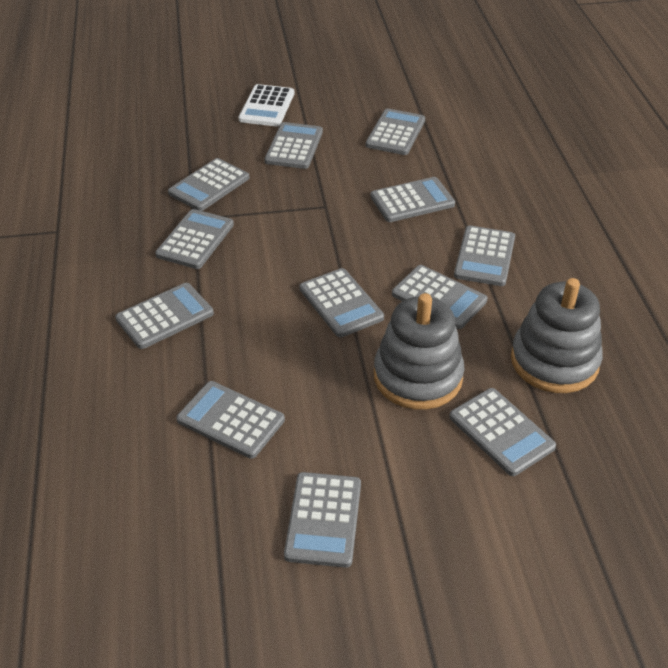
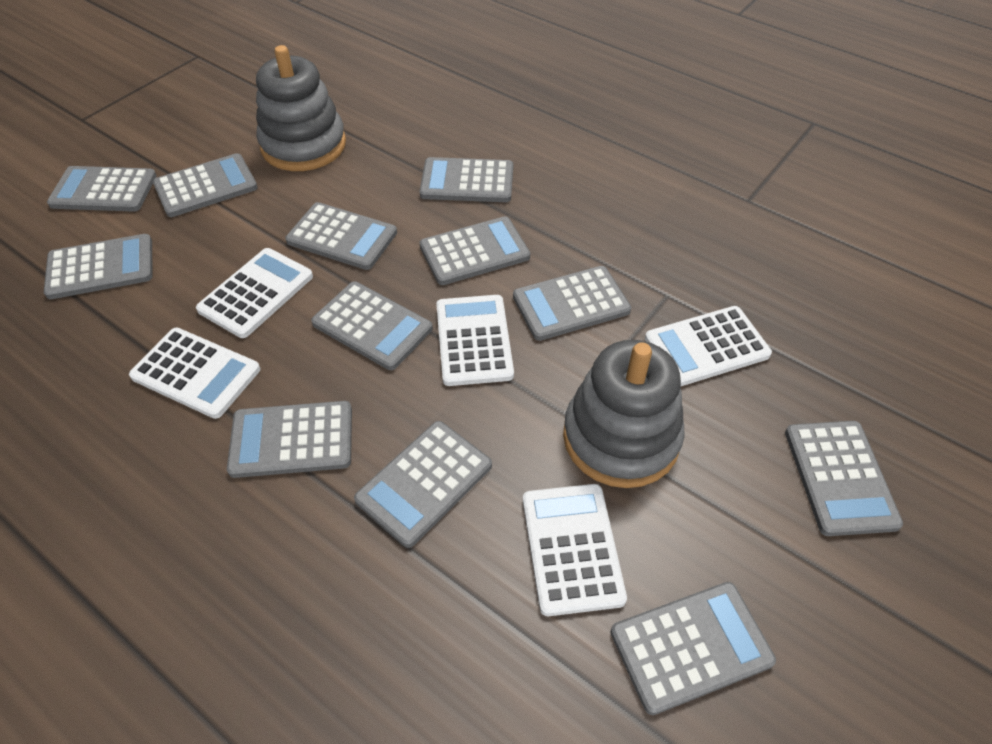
white calculator: 1 -> 5

